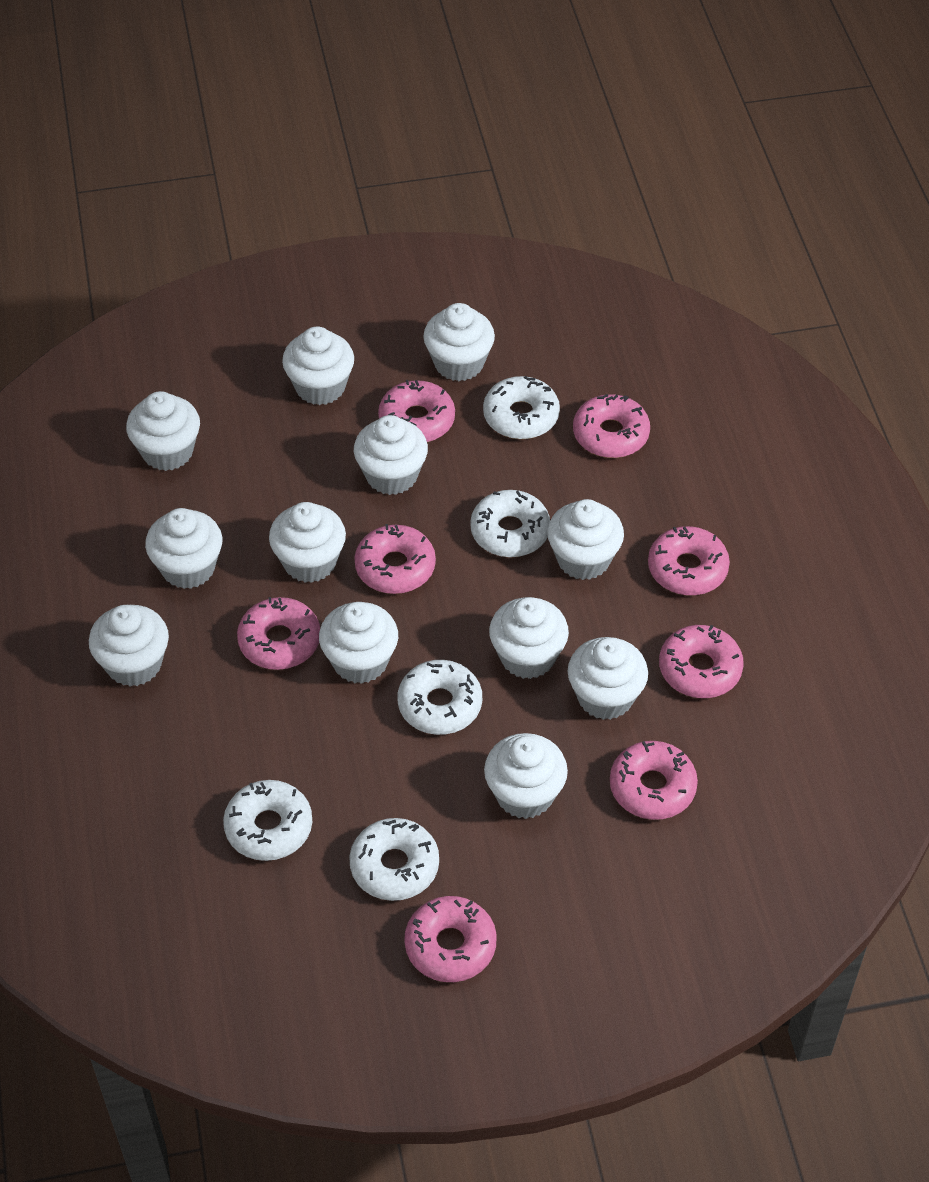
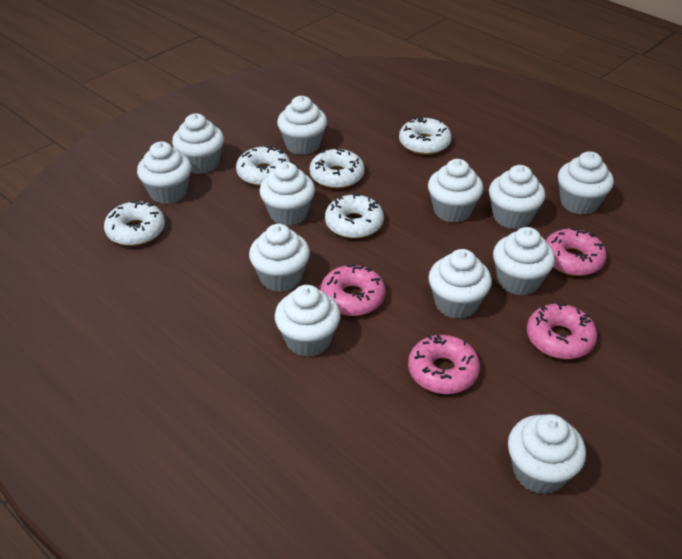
pink donut: 8 -> 4

